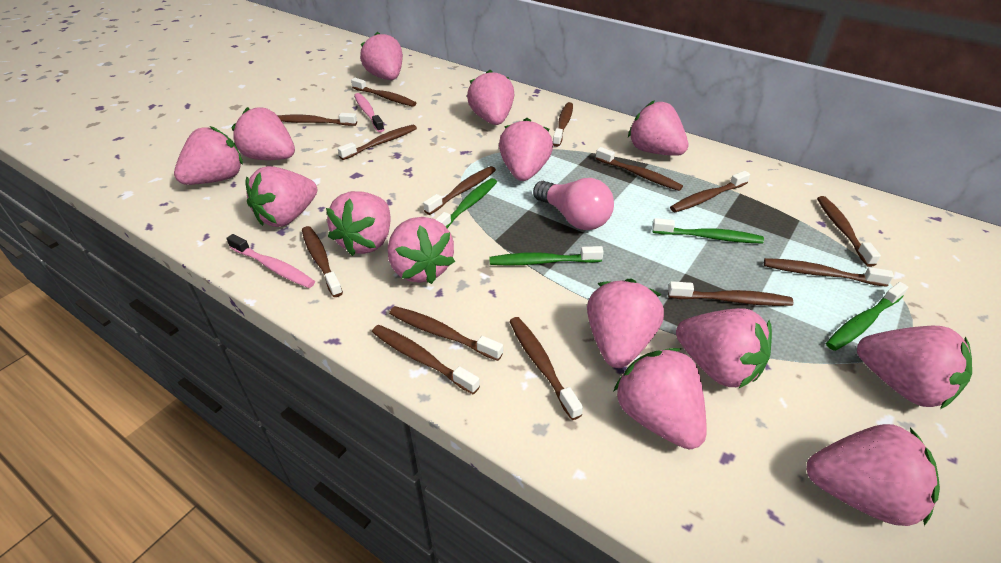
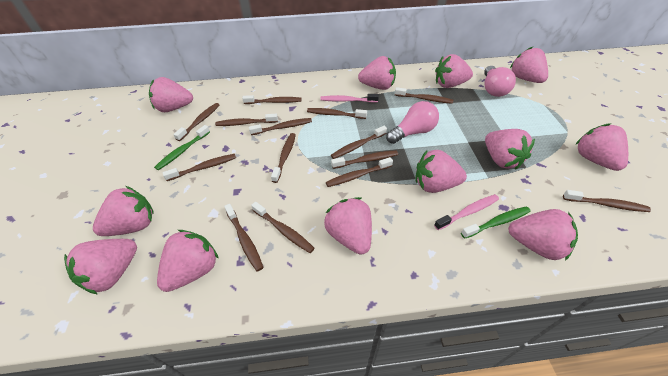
green toothbrush: 4 -> 2
pink light bulb: 1 -> 2
pink strawberry: 14 -> 12

